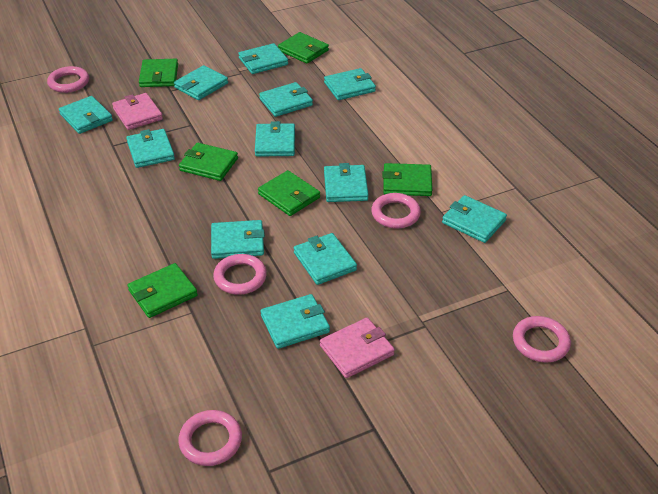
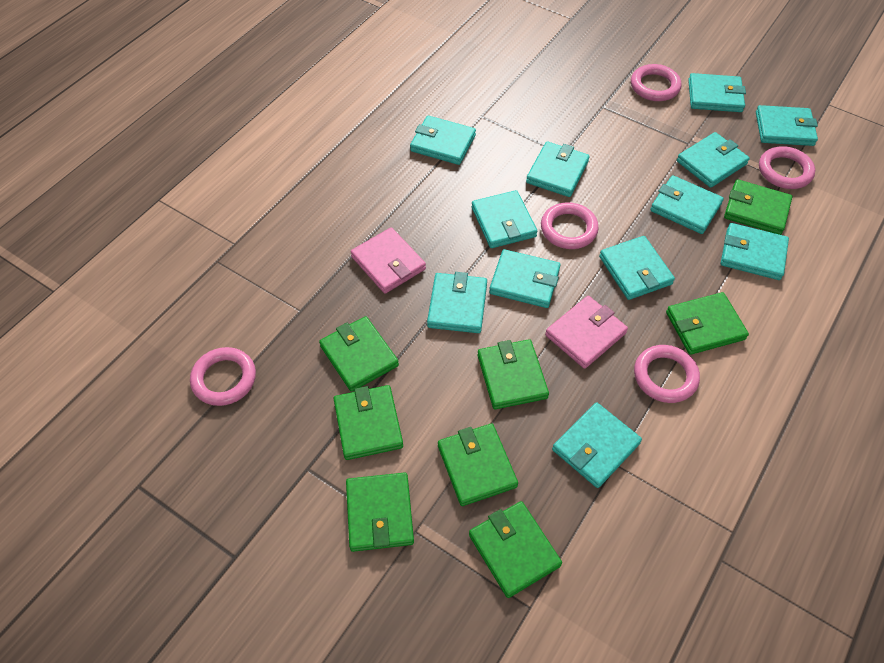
green wallet: 6 -> 8

